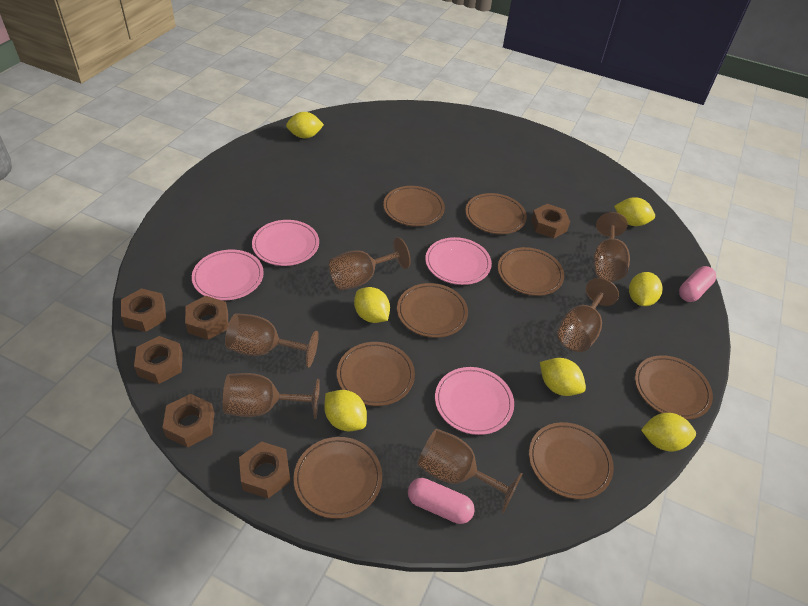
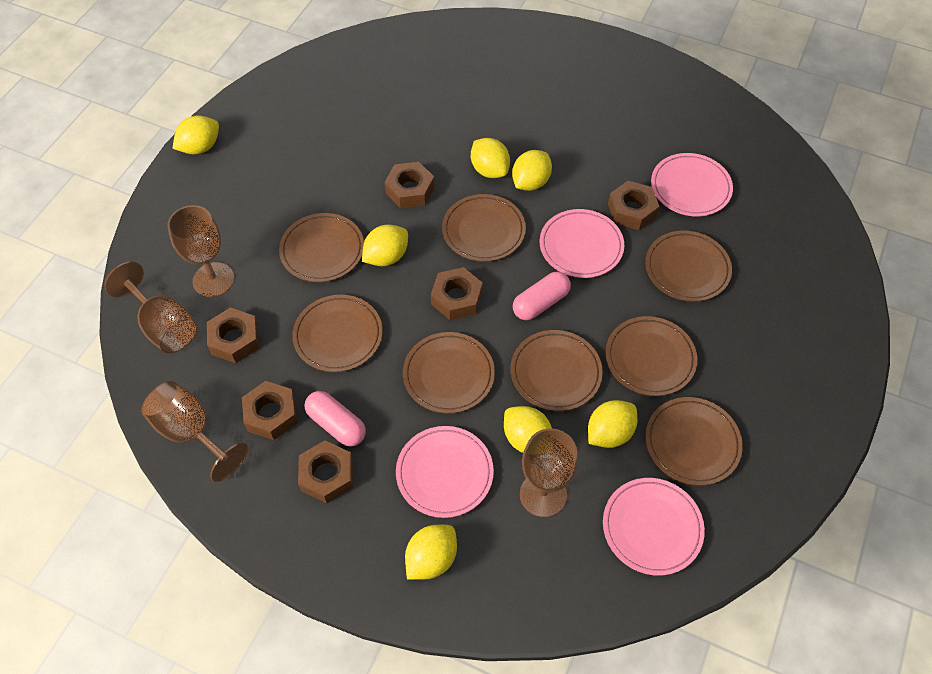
brown goblet: 6 -> 4

